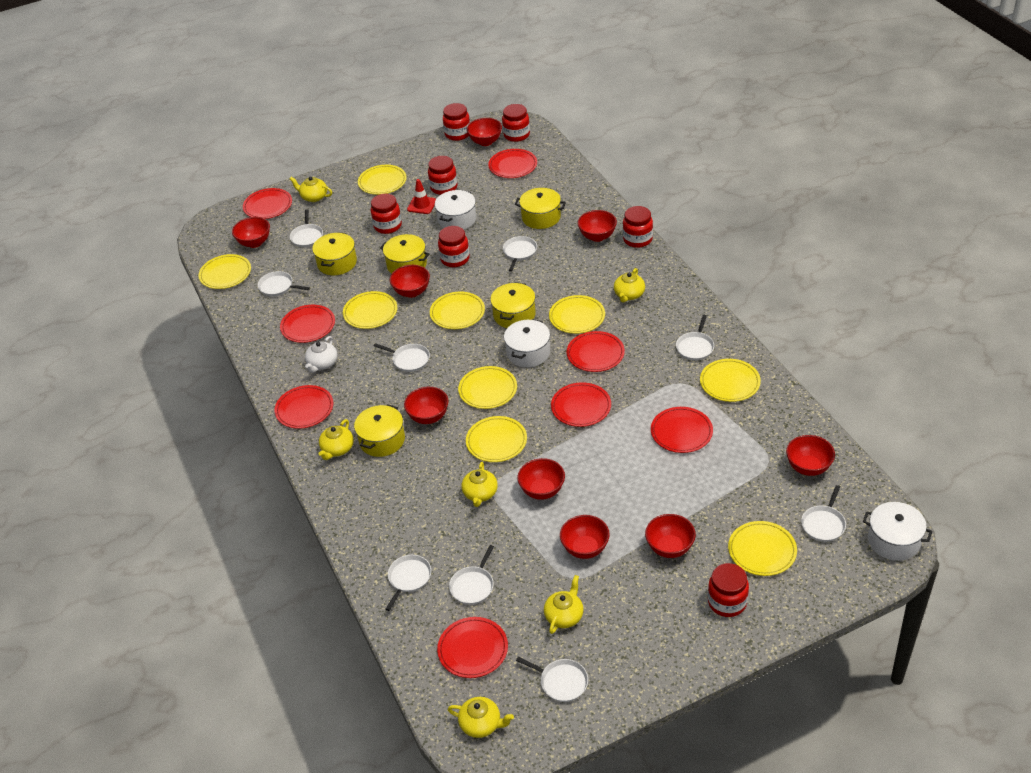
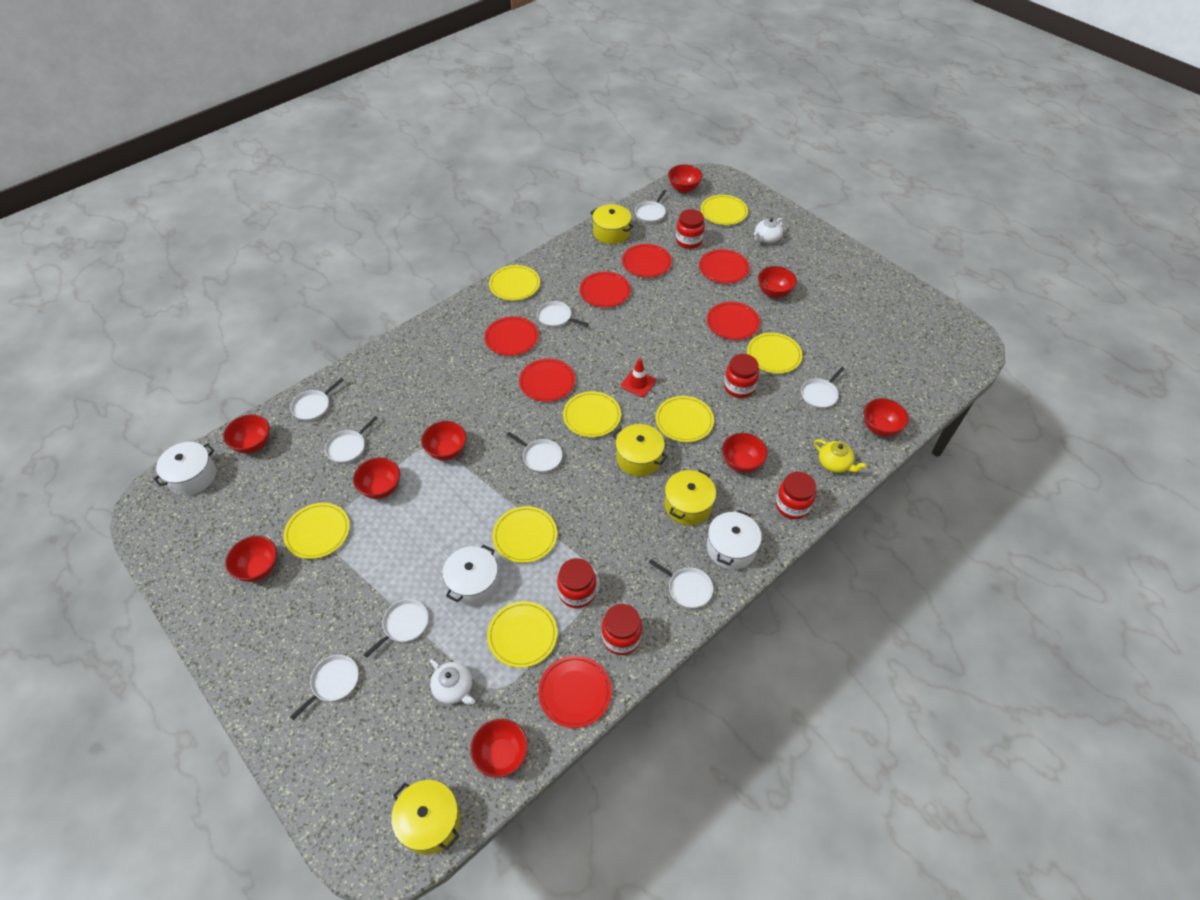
red jar: 7 -> 5
red plate: 8 -> 7
white teapot: 1 -> 2
yellow plate: 9 -> 8
yellow pot: 5 -> 4
yellow teapot: 6 -> 1

